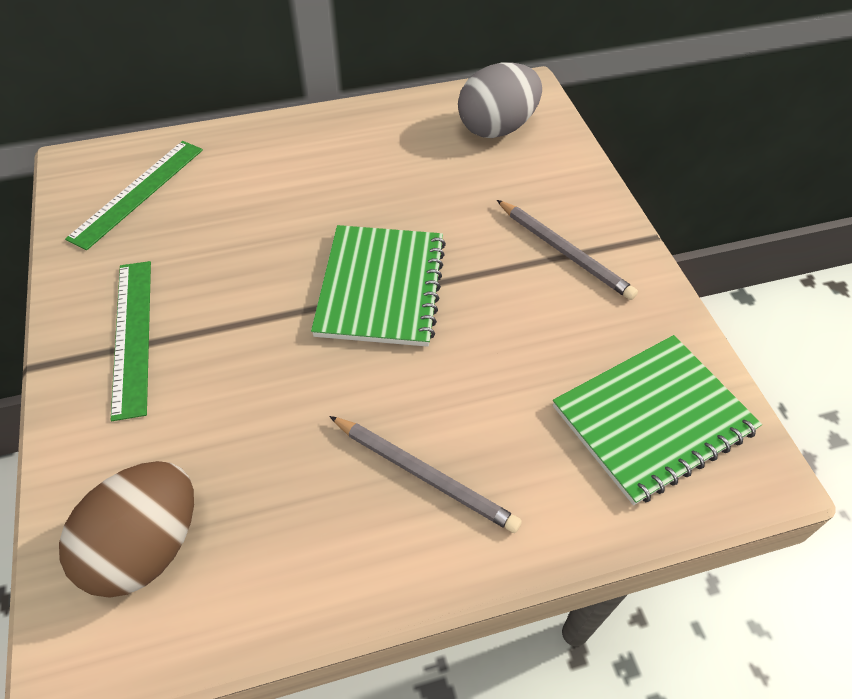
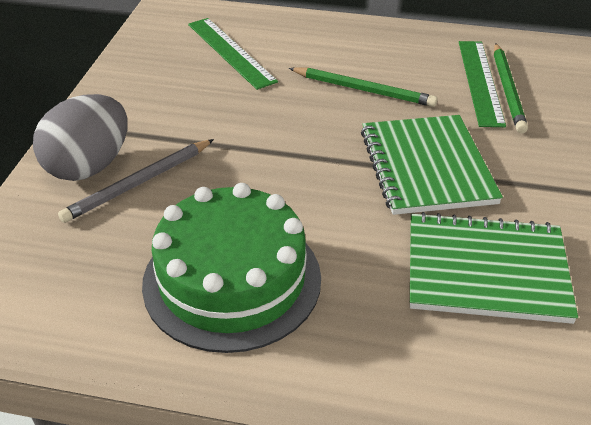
brown egg: 1 -> 0
green cake: 0 -> 1
green pencil: 0 -> 2
grey pencil: 2 -> 1

